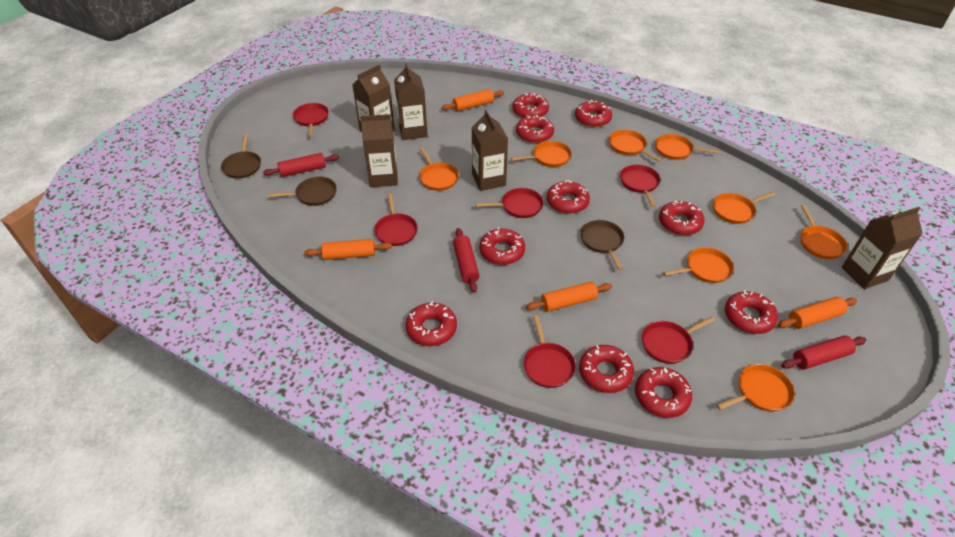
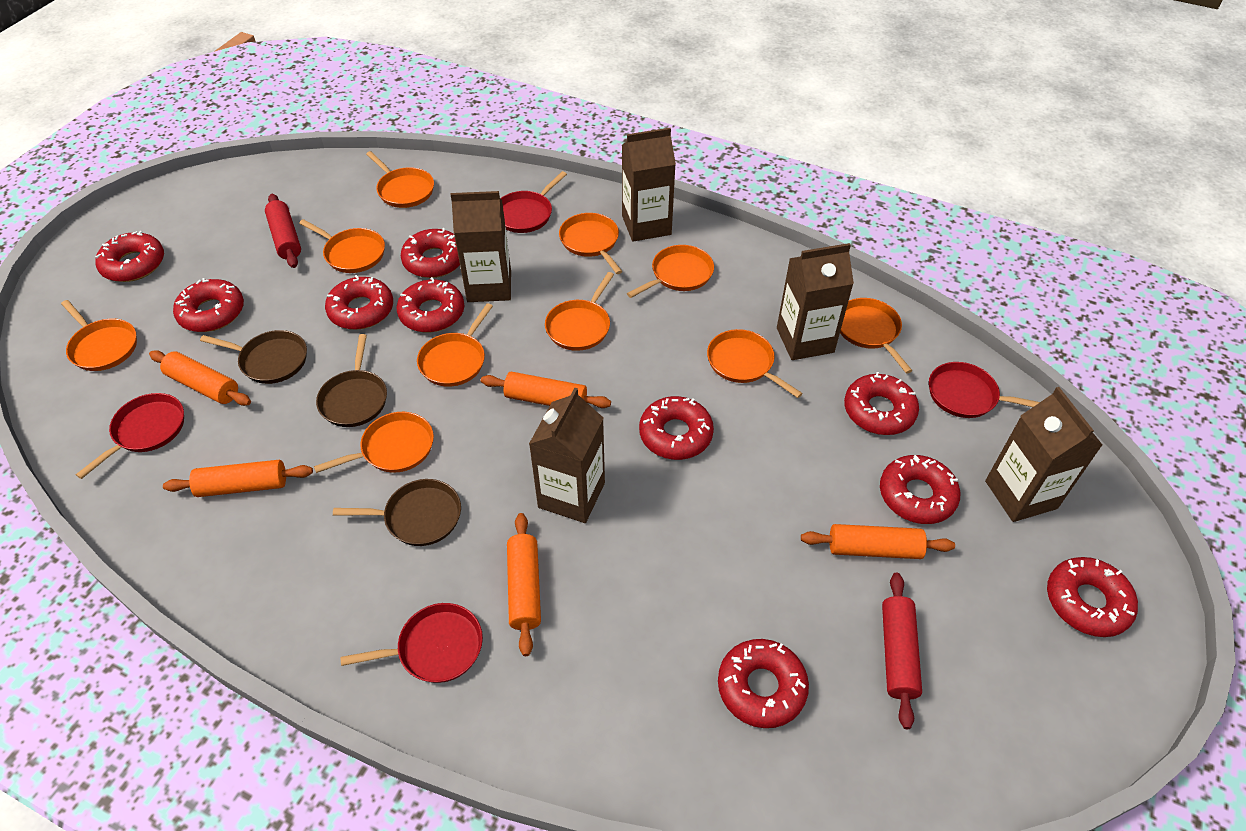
orange pan: 8 -> 10
orange rolling pin: 4 -> 5
red pan: 6 -> 4
red rolling pin: 3 -> 2

